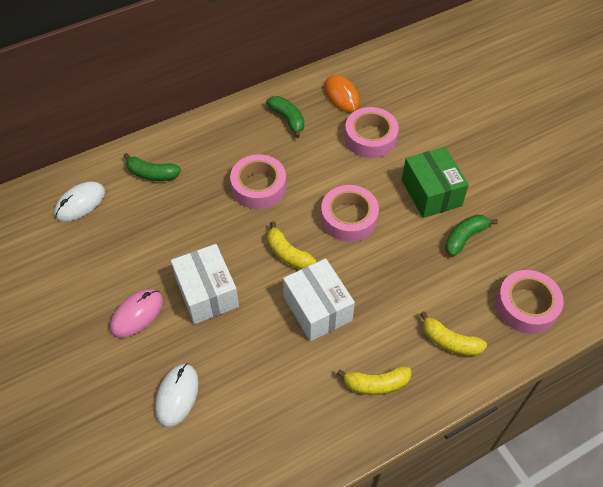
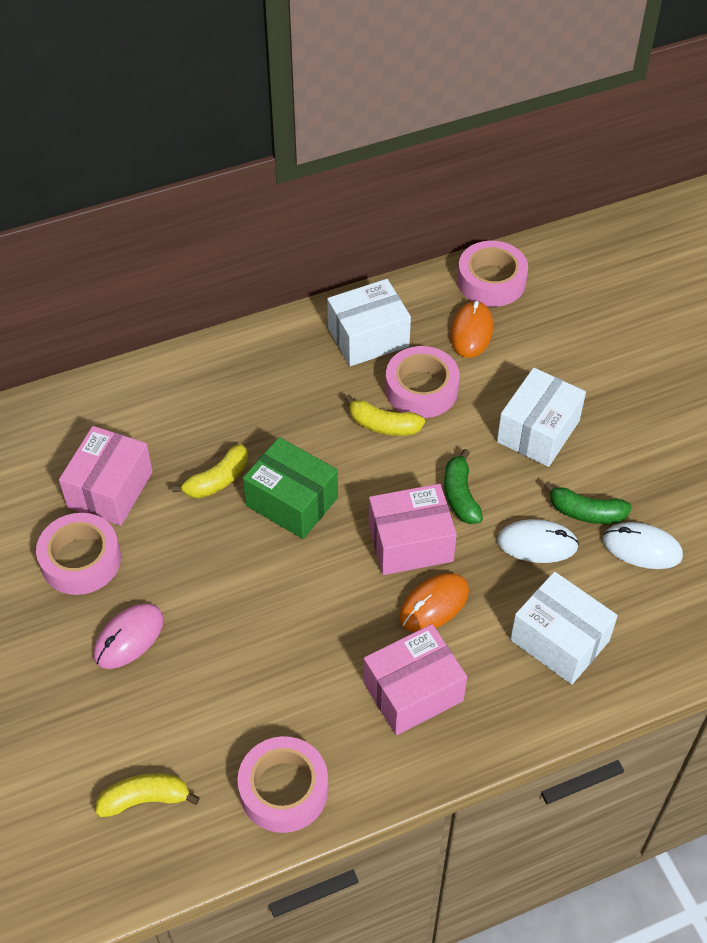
green banana: 3 -> 2
orange mouse: 1 -> 2
pink box: 0 -> 3
white box: 2 -> 3

